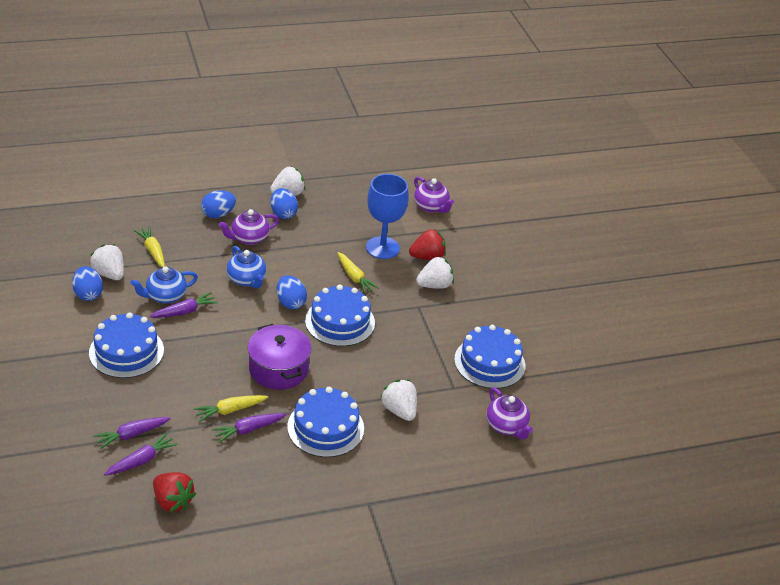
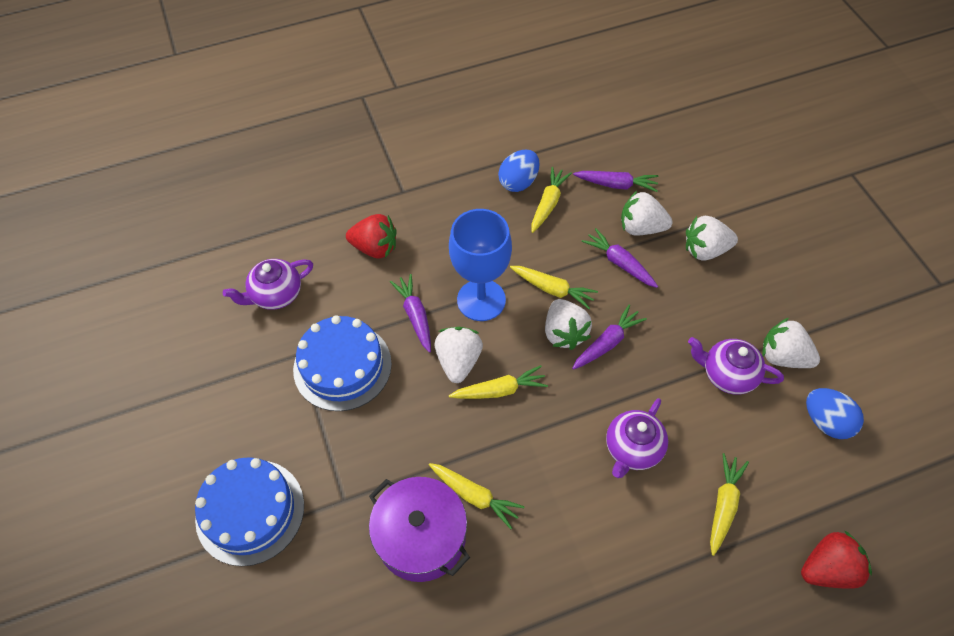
blue cake: 4 -> 2
blue egg: 4 -> 2
blue teapot: 2 -> 0
white strawberry: 4 -> 5
yellow carrot: 3 -> 5

